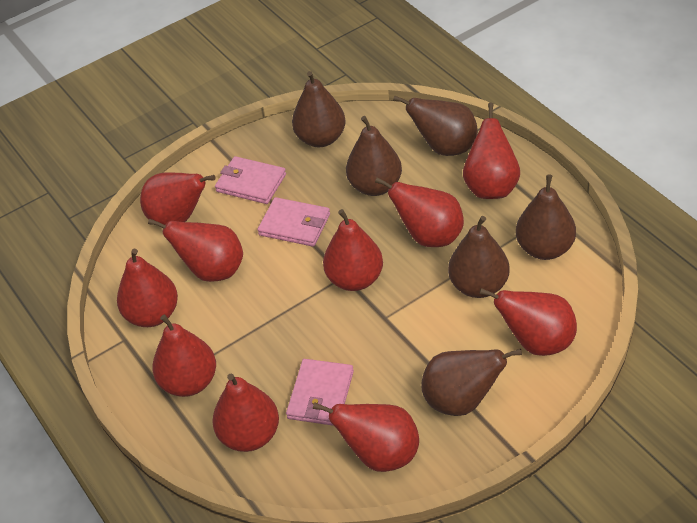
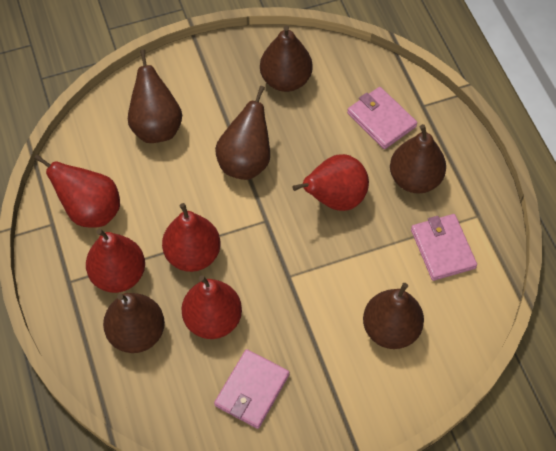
red pear: 10 -> 5

